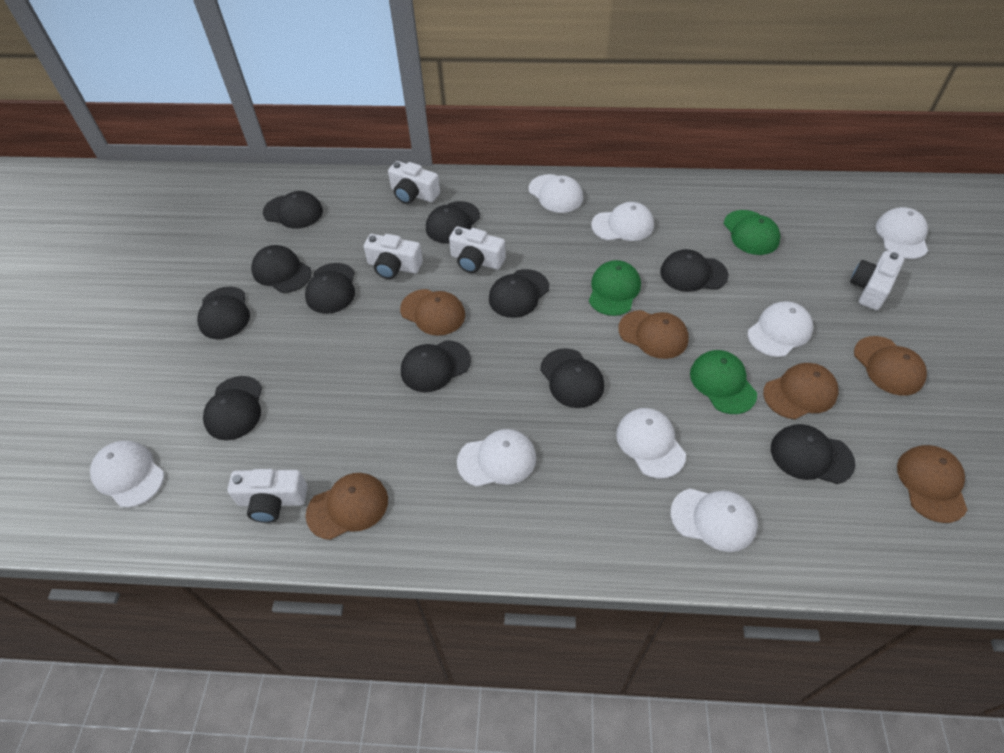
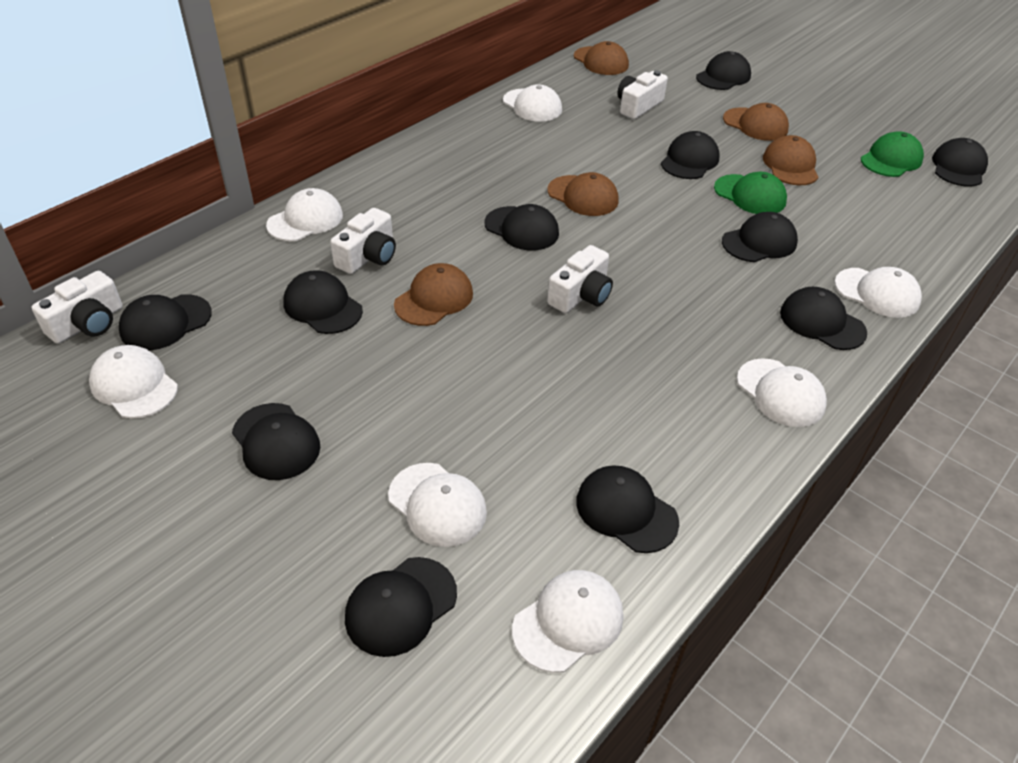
brown cap: 6 -> 5
green cap: 3 -> 2
white camera: 5 -> 4
white cap: 8 -> 7

